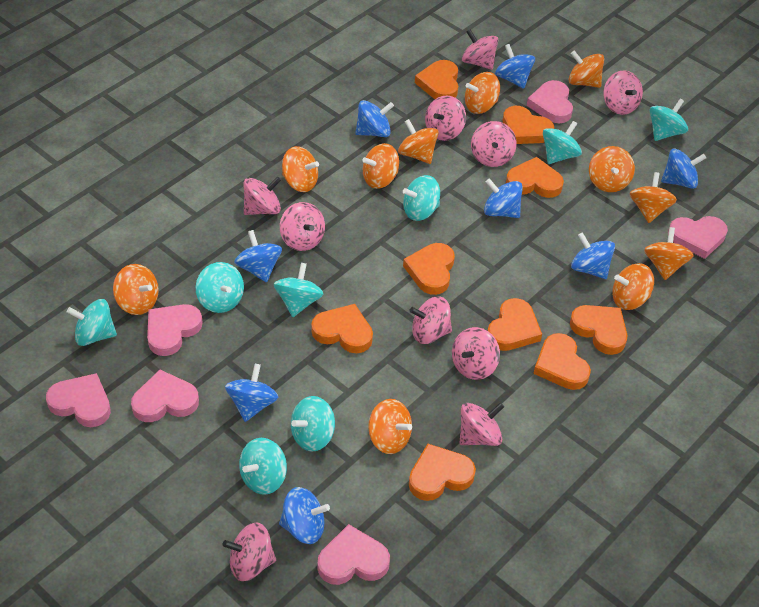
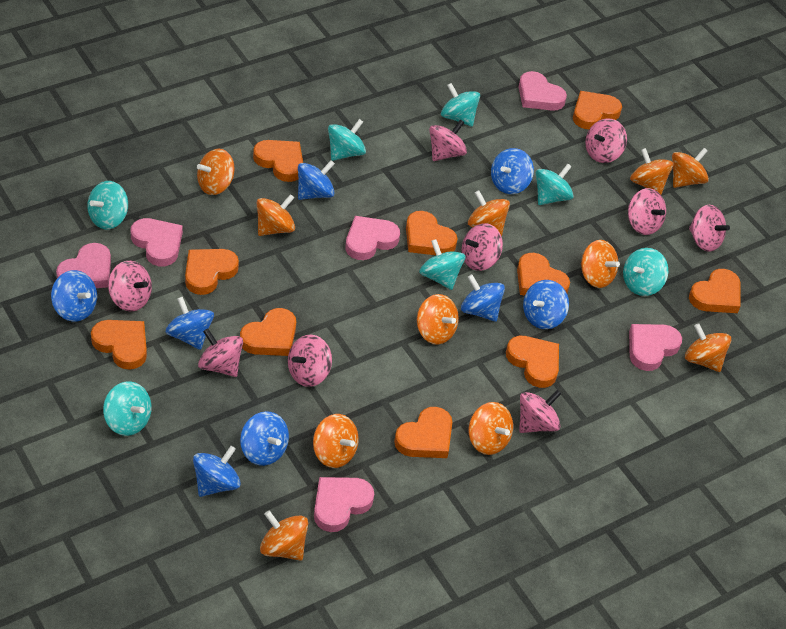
orange heart: 9 -> 10
pink spinning top: 10 -> 9
turquoise spinning top: 8 -> 7

